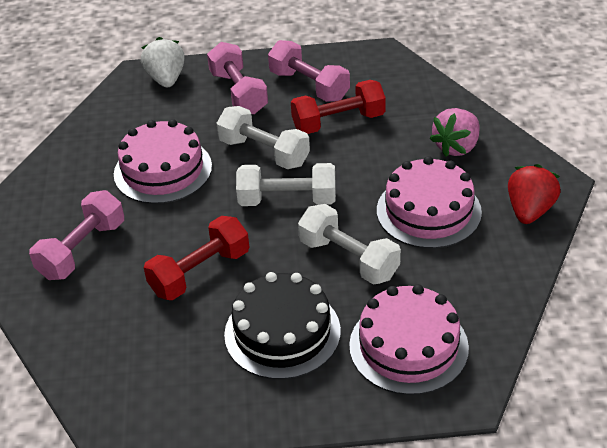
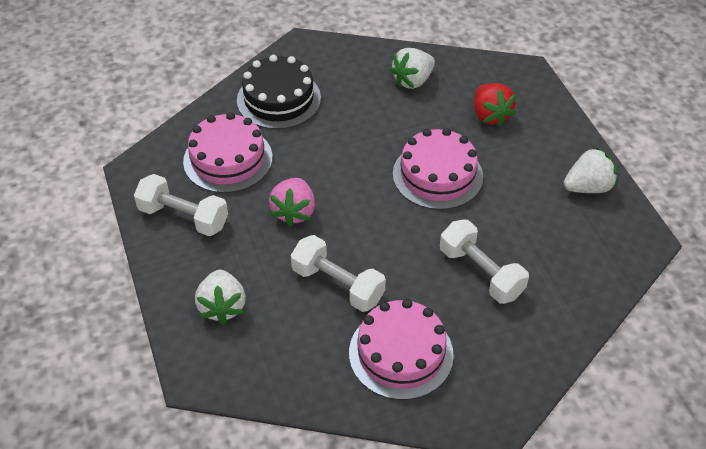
pink dumbbell: 3 -> 0
red dumbbell: 2 -> 0
white strawberry: 1 -> 3

